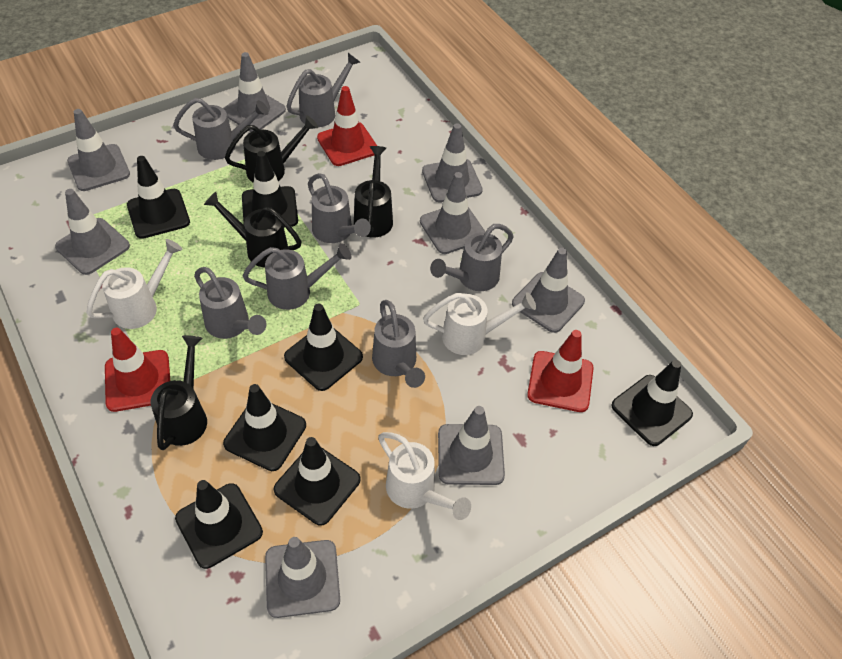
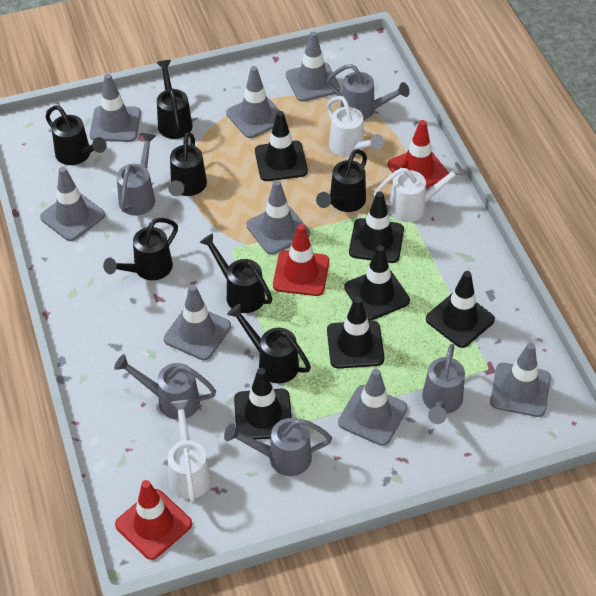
black traffic cone: 7 -> 6
black watering can: 4 -> 7
grey watering can: 7 -> 5

